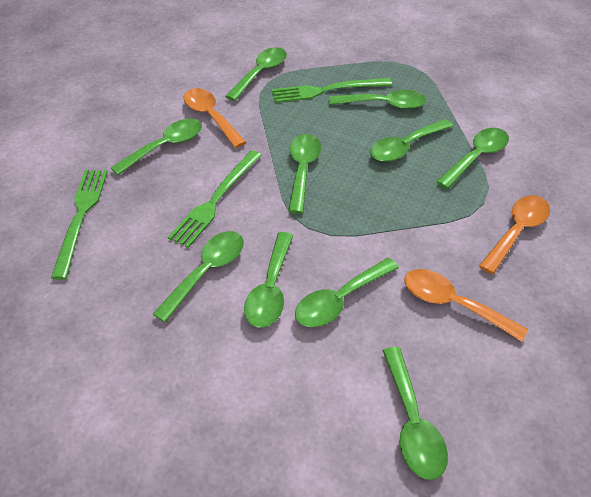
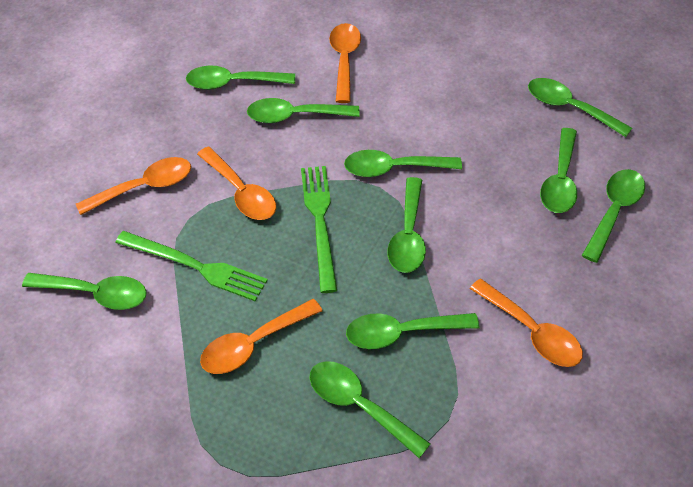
green fork: 3 -> 2
orange spoon: 3 -> 5

